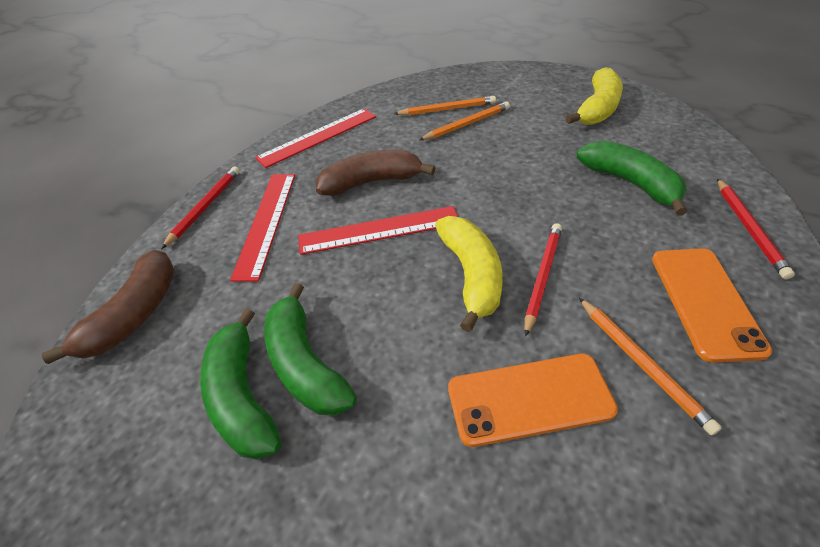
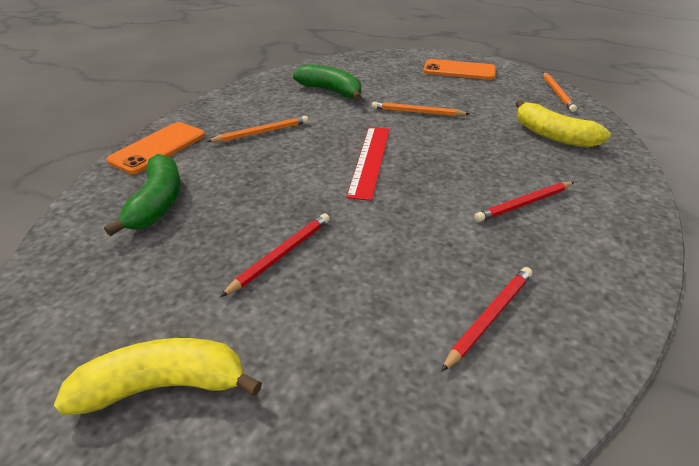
brown banana: 2 -> 0
green banana: 3 -> 2
red ruler: 3 -> 1

